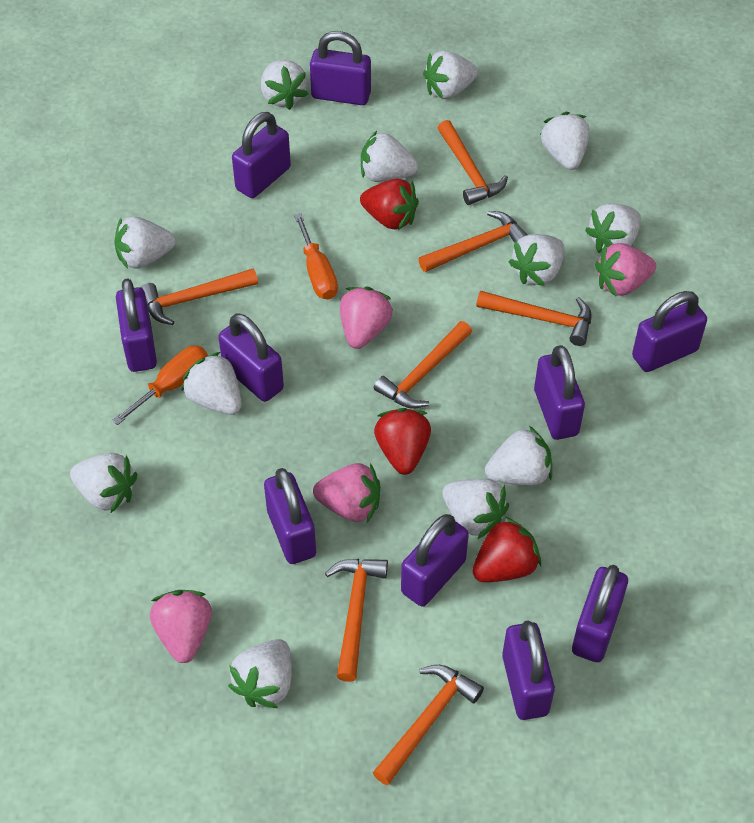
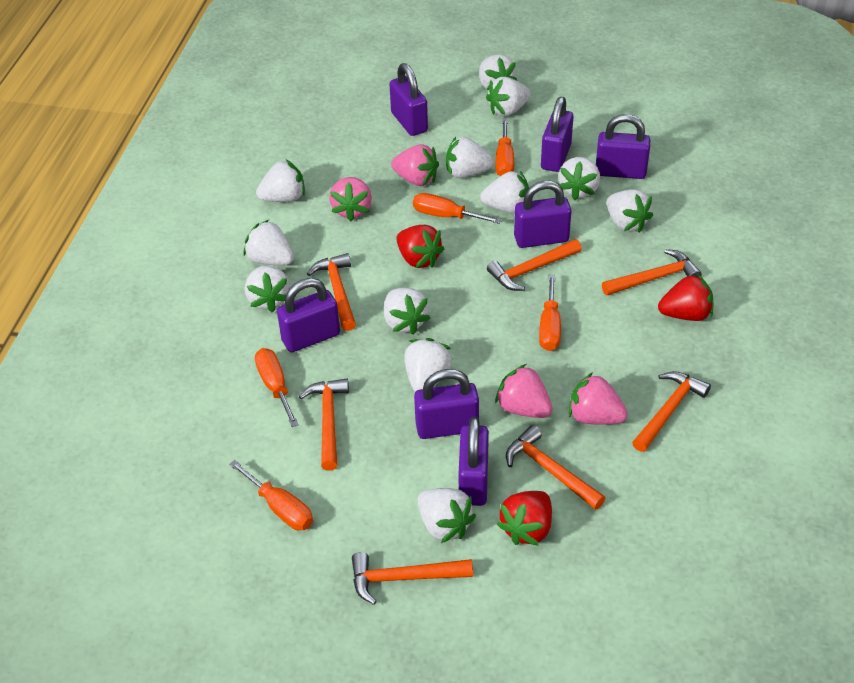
orange screwdriver: 2 -> 5
purple padlock: 10 -> 7

